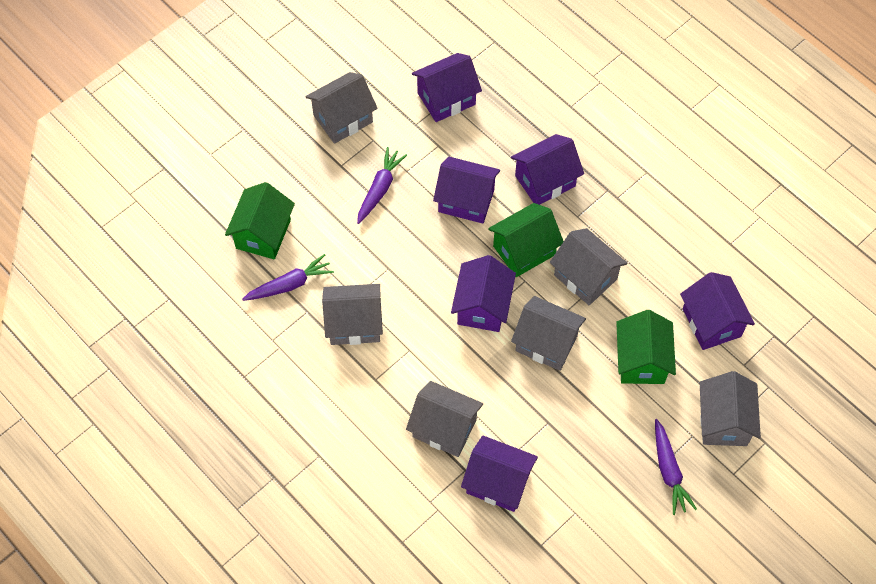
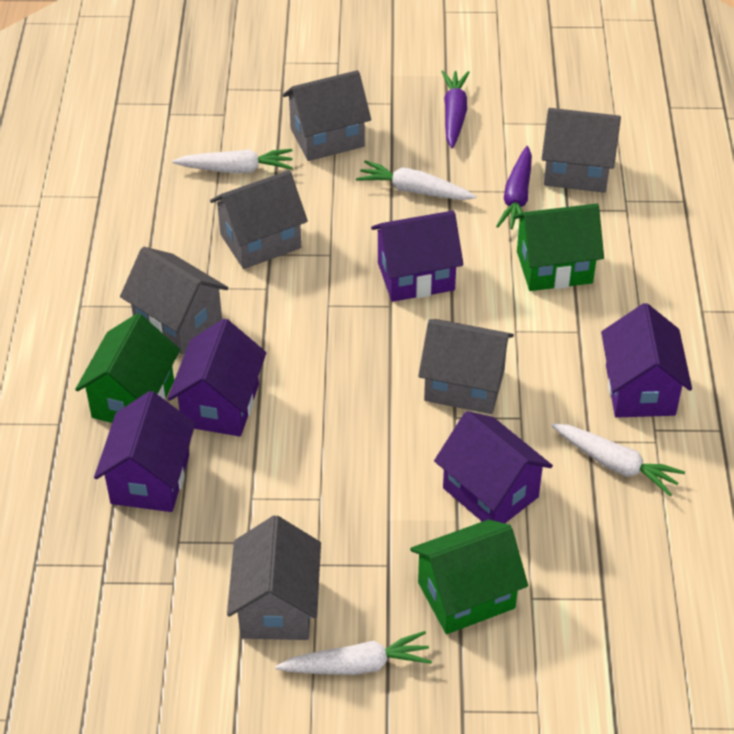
purple carrot: 3 -> 2
purple house: 6 -> 5
white carrot: 0 -> 4

